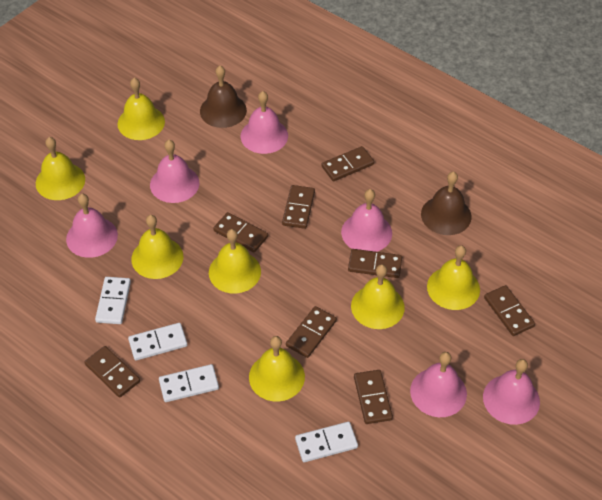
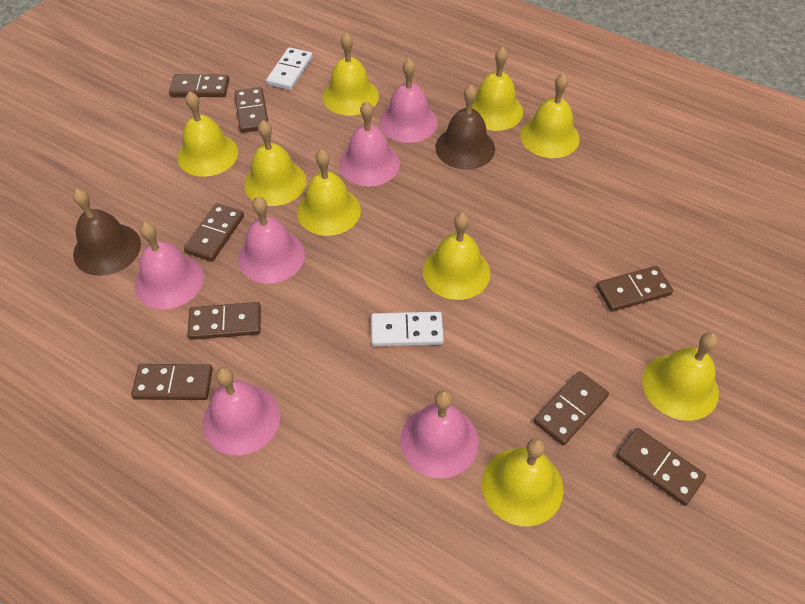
white domino: 4 -> 2
yellow bell: 7 -> 9

